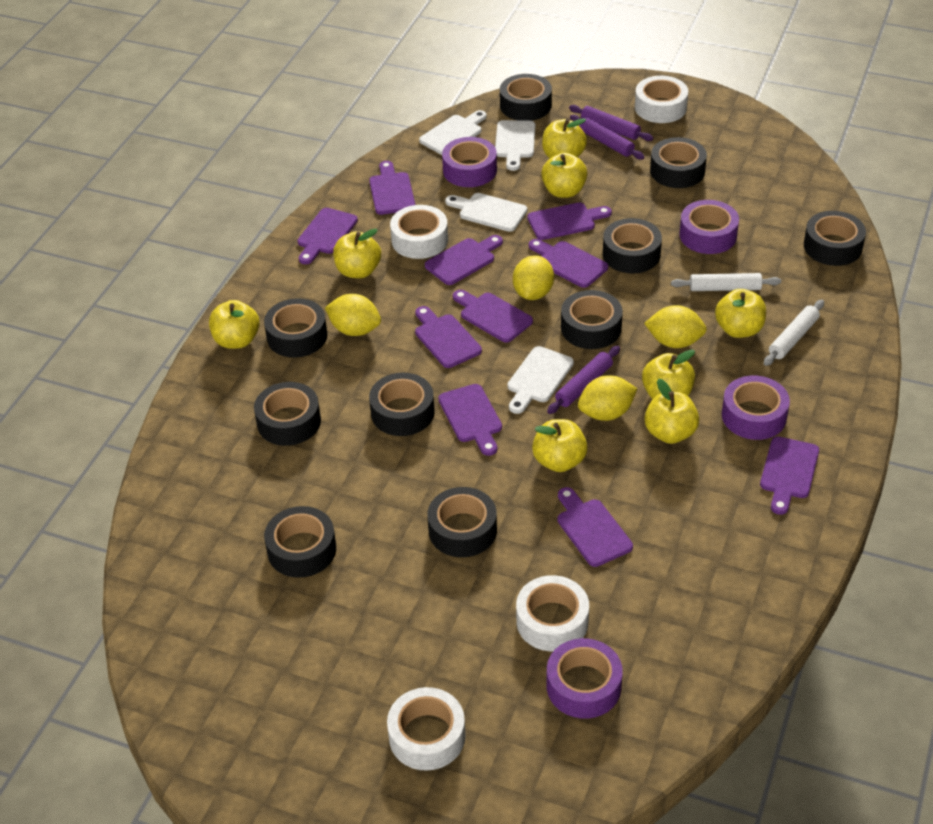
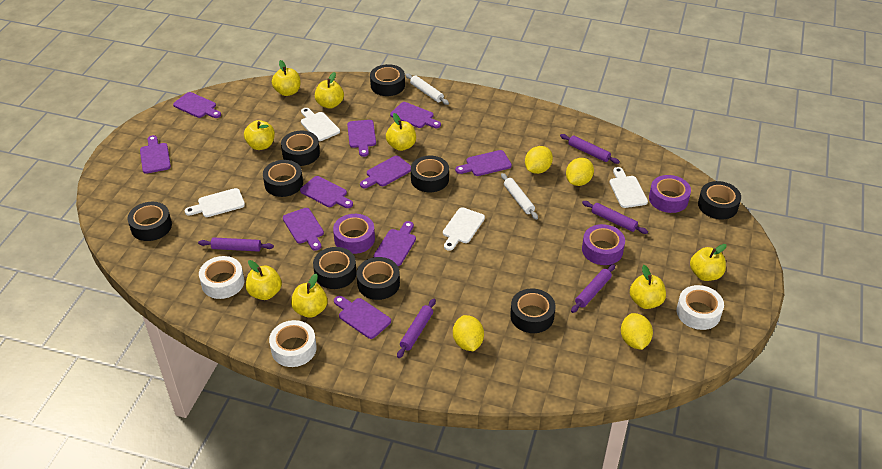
black tape: 10 -> 9
purple rolling pin: 3 -> 5
purple tape: 4 -> 3
white tape: 4 -> 3

